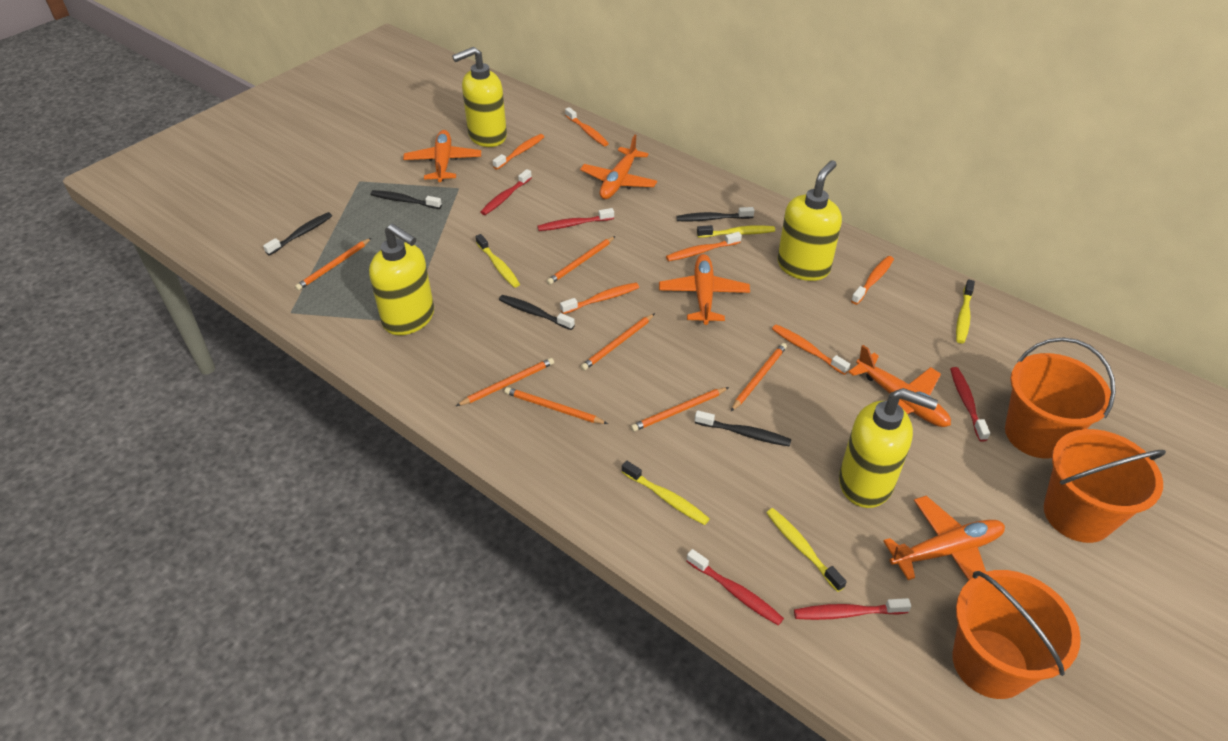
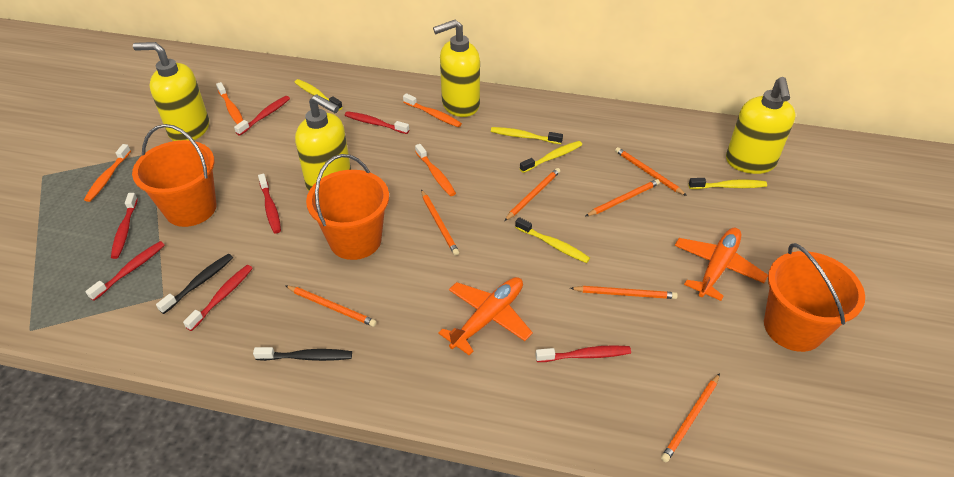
black toothbrush: 5 -> 2
orange plane: 5 -> 2
orange toothbrush: 6 -> 4
red toothbrush: 5 -> 7

